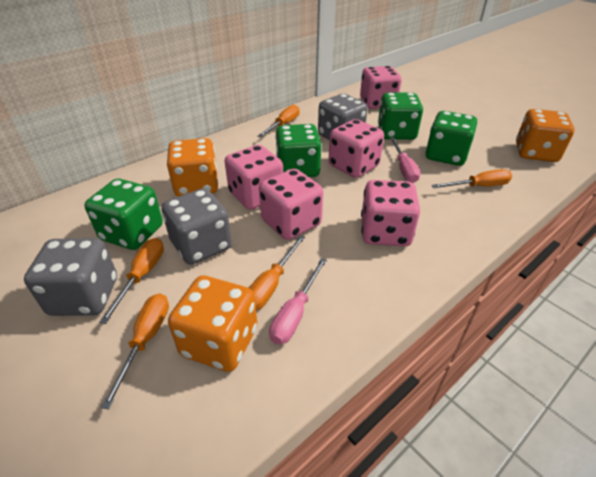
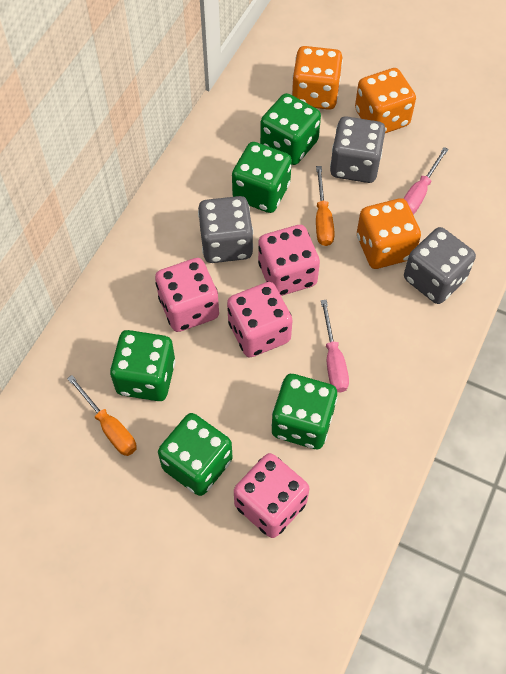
green dice: 4 -> 5
orange screwdriver: 5 -> 2
pink dice: 5 -> 4

